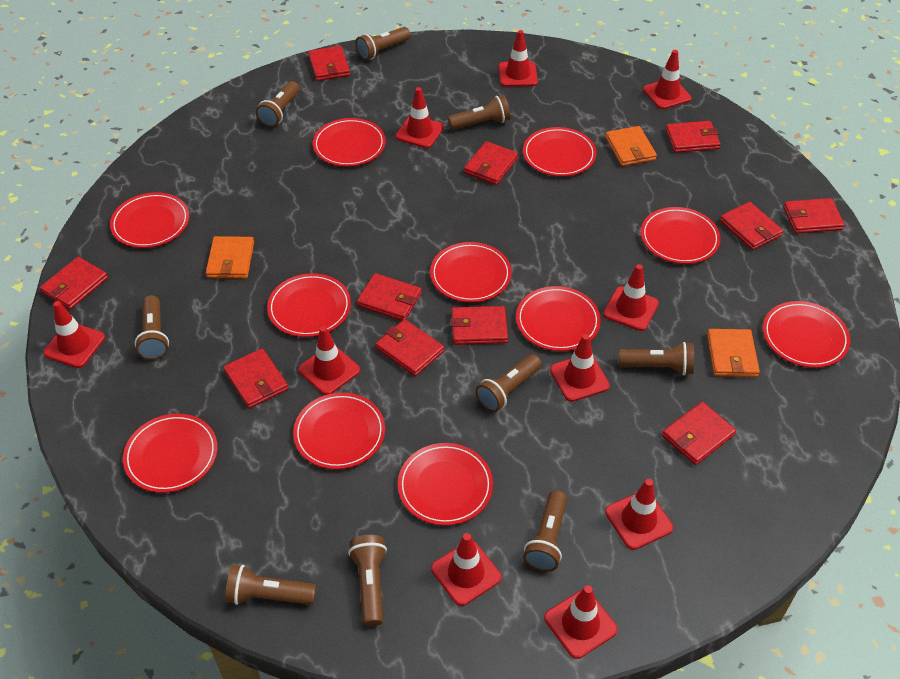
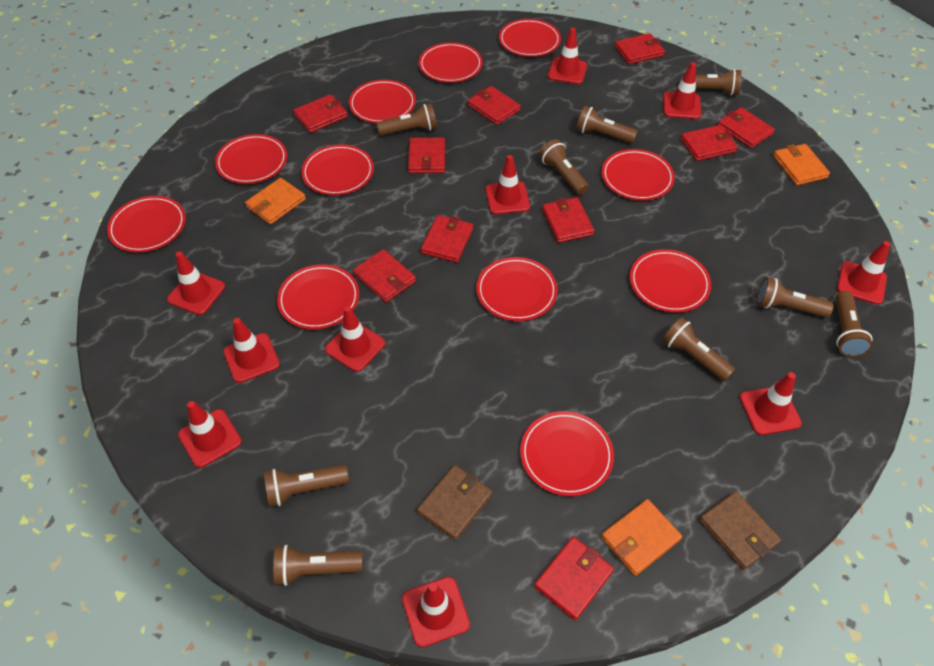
brown wallet: 0 -> 2
red wallet: 11 -> 10

